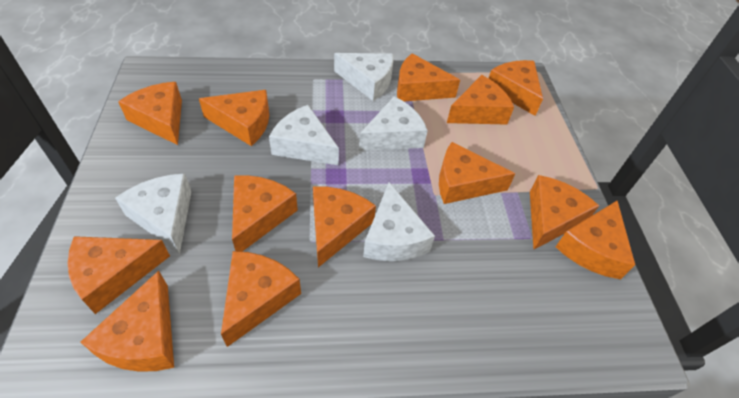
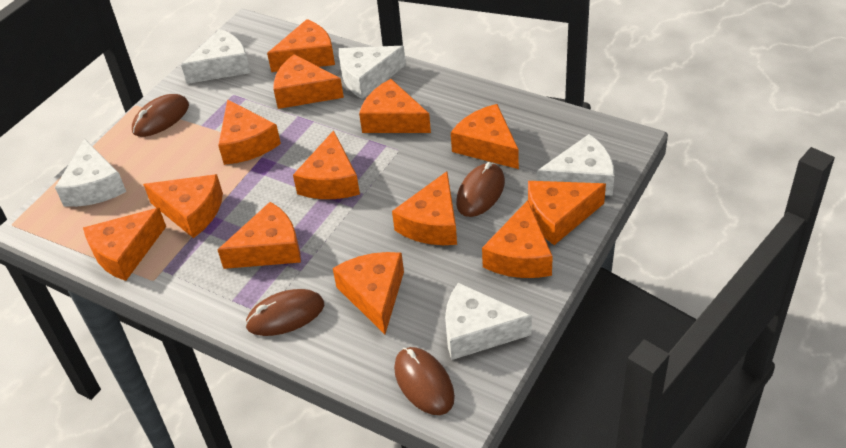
brown mouse: 0 -> 4

